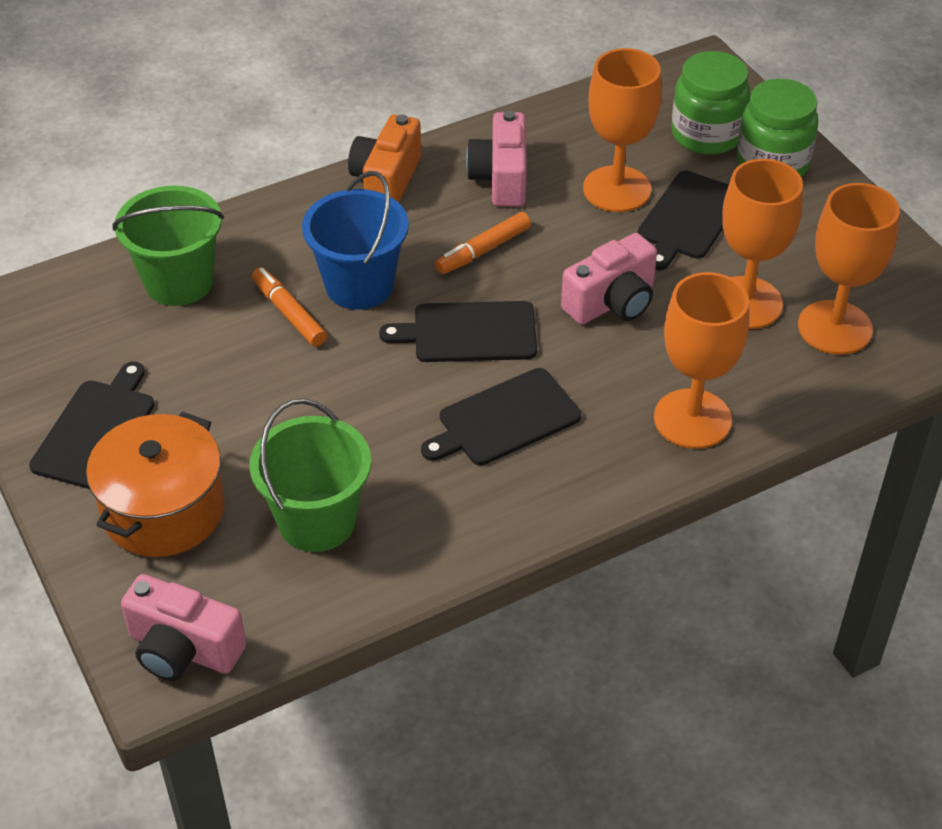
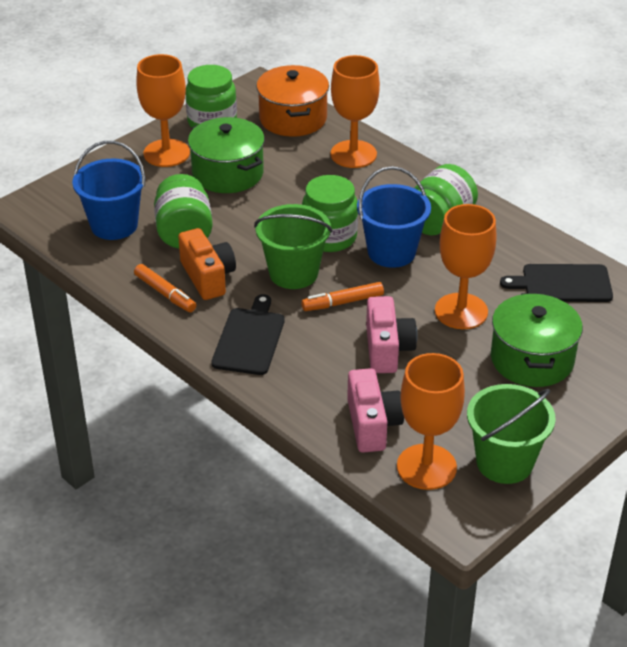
black cutting board: 4 -> 2
blue bucket: 1 -> 2
green jar: 2 -> 4
green pot: 0 -> 2
pink camera: 3 -> 2

